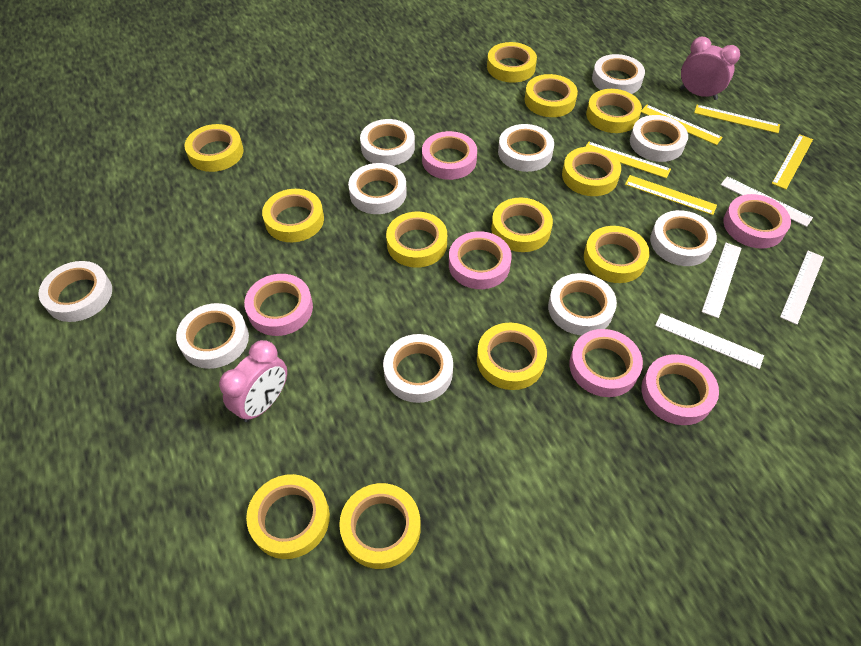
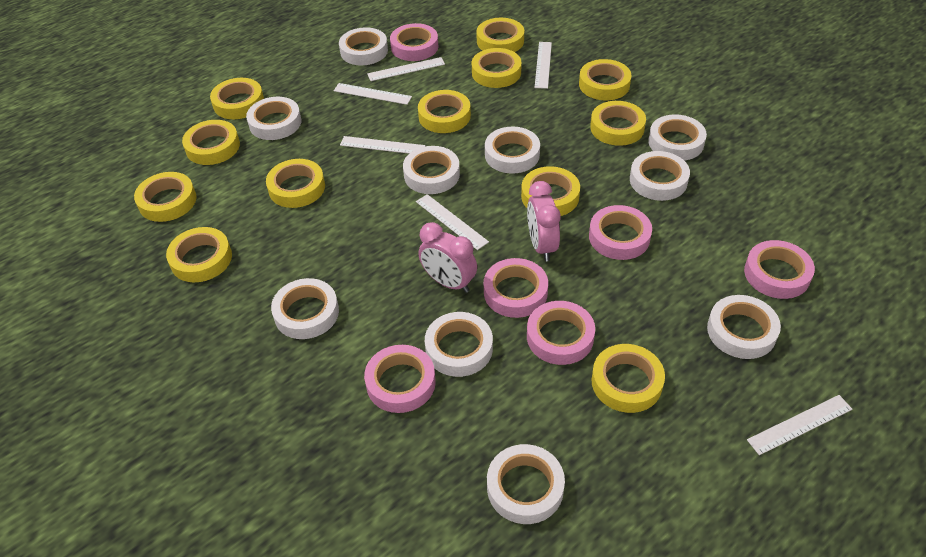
white ruler: 4 -> 6
yellow ruler: 5 -> 0

